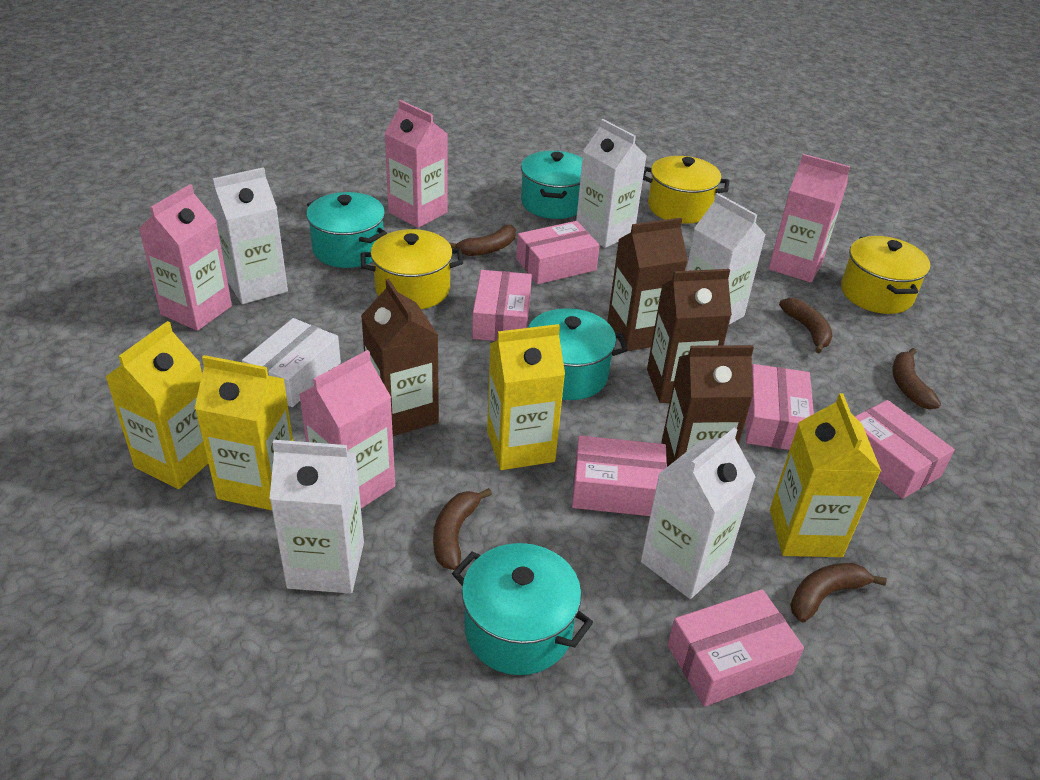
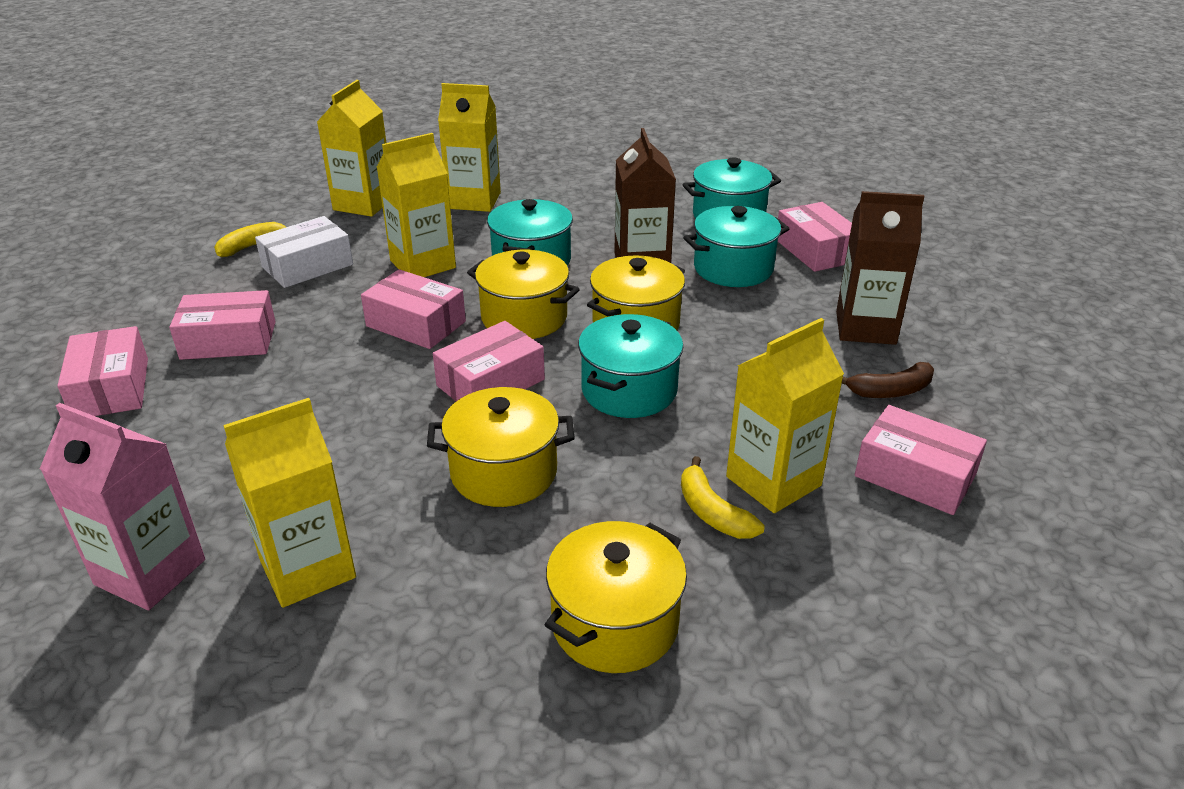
brown banana: 5 -> 1
brown carton: 4 -> 2
pink carton: 4 -> 1
white carton: 5 -> 0
yellow banana: 0 -> 2
yellow carton: 4 -> 5
yellow pot: 3 -> 4

